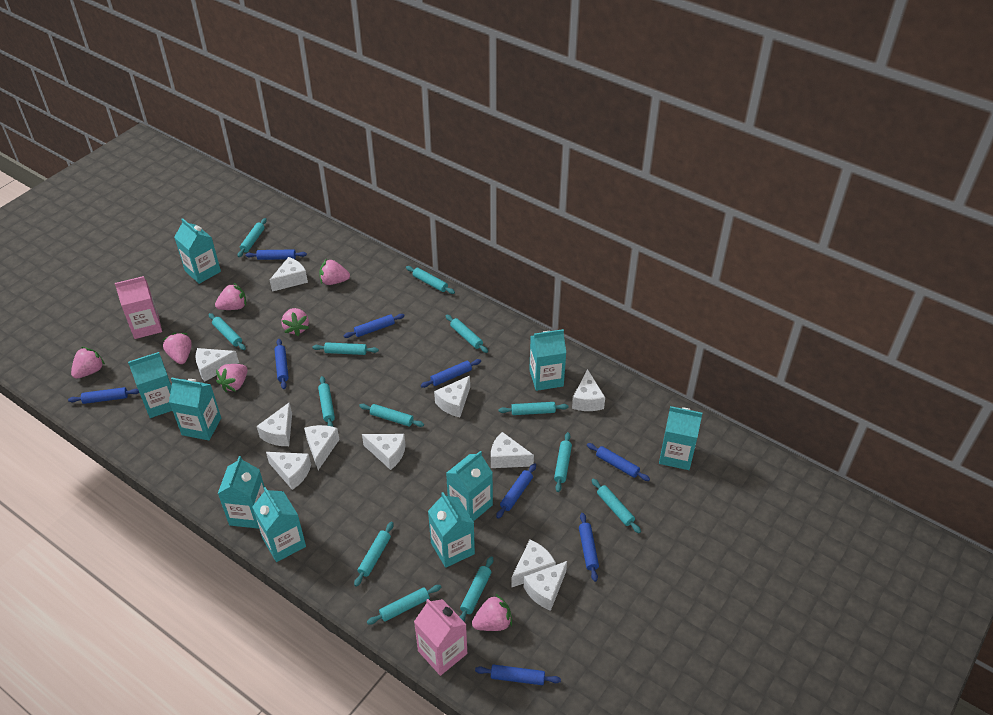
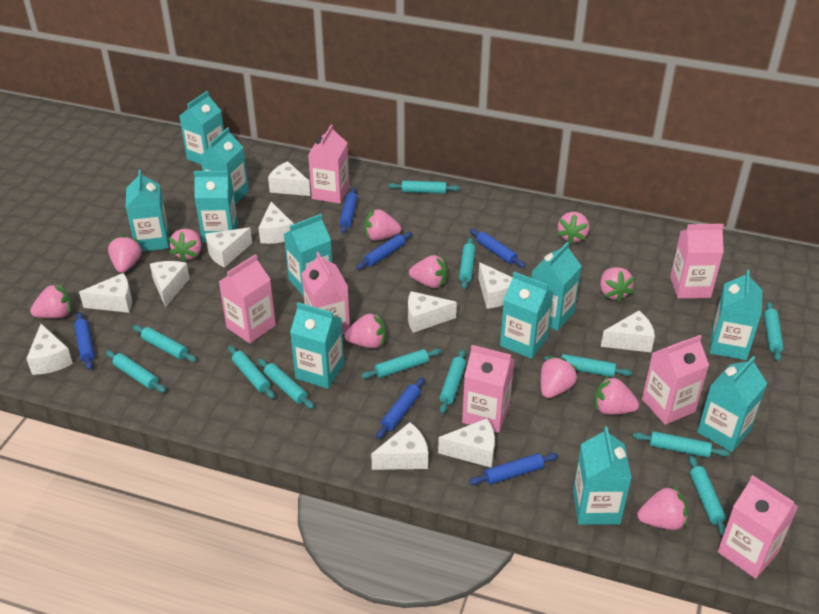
blue rolling pin: 9 -> 6
pink carton: 2 -> 7
pink strawberry: 7 -> 11
turquoise carton: 9 -> 11
turquoise rolling pin: 13 -> 12

